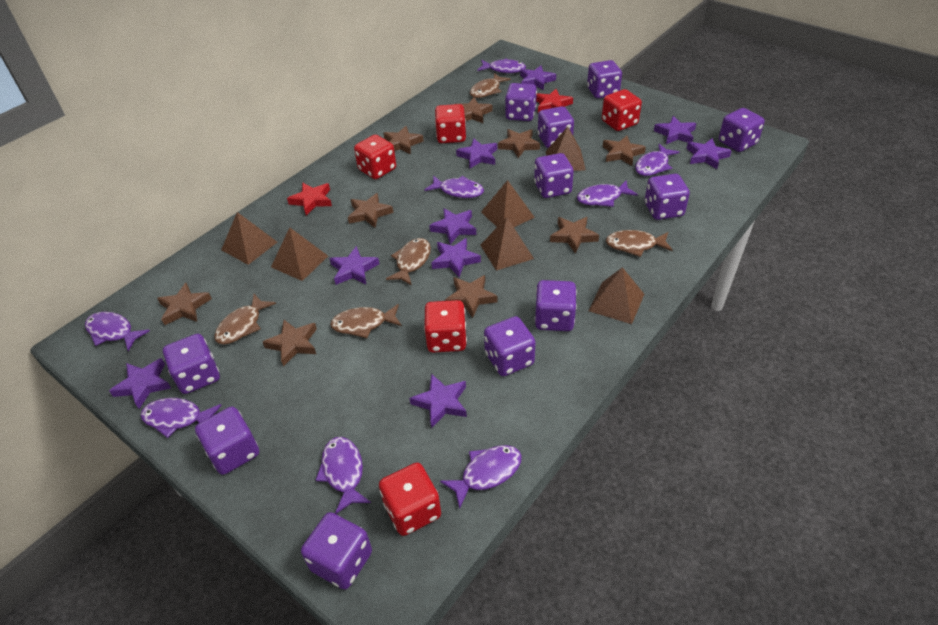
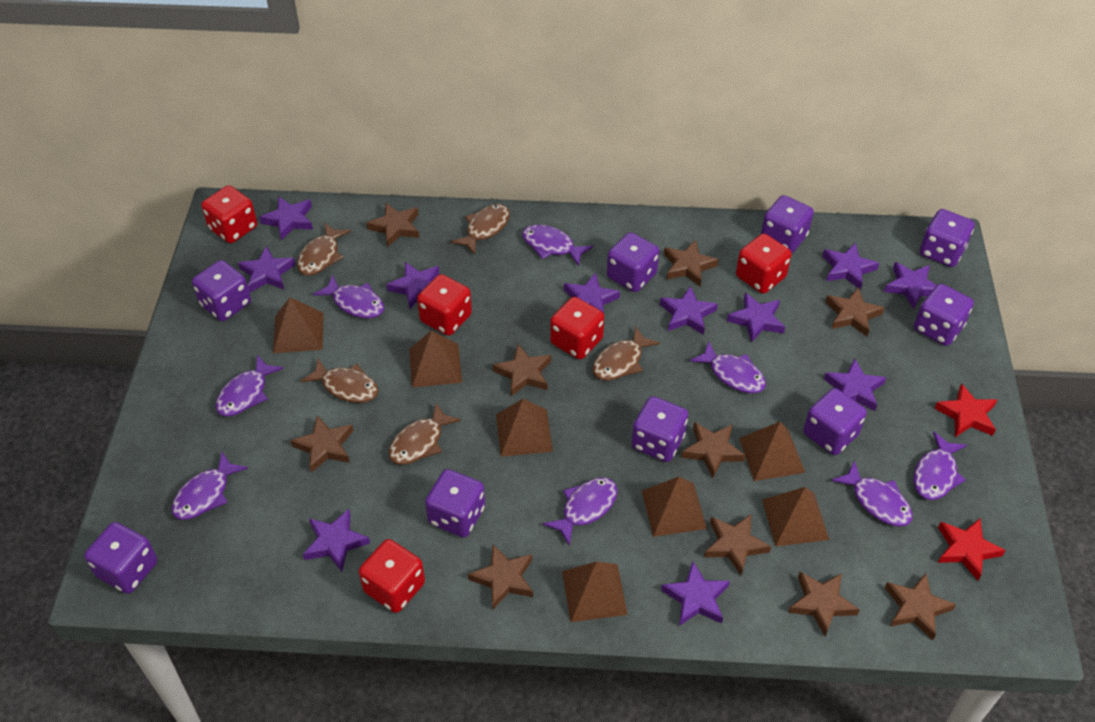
brown pyramid: 6 -> 7
brown star: 9 -> 10
purple dice: 11 -> 9
purple star: 9 -> 11

